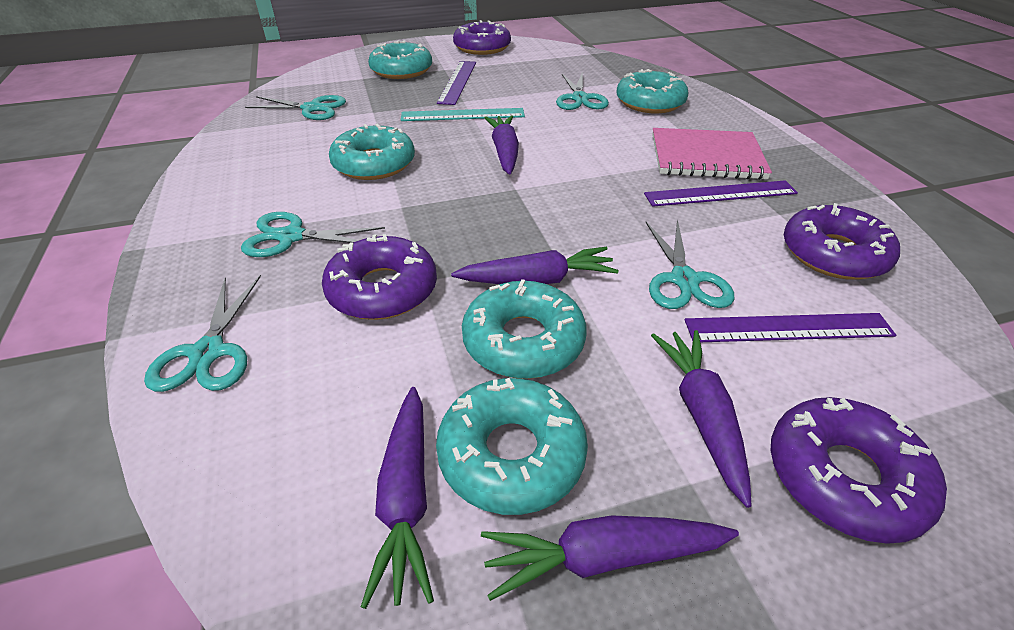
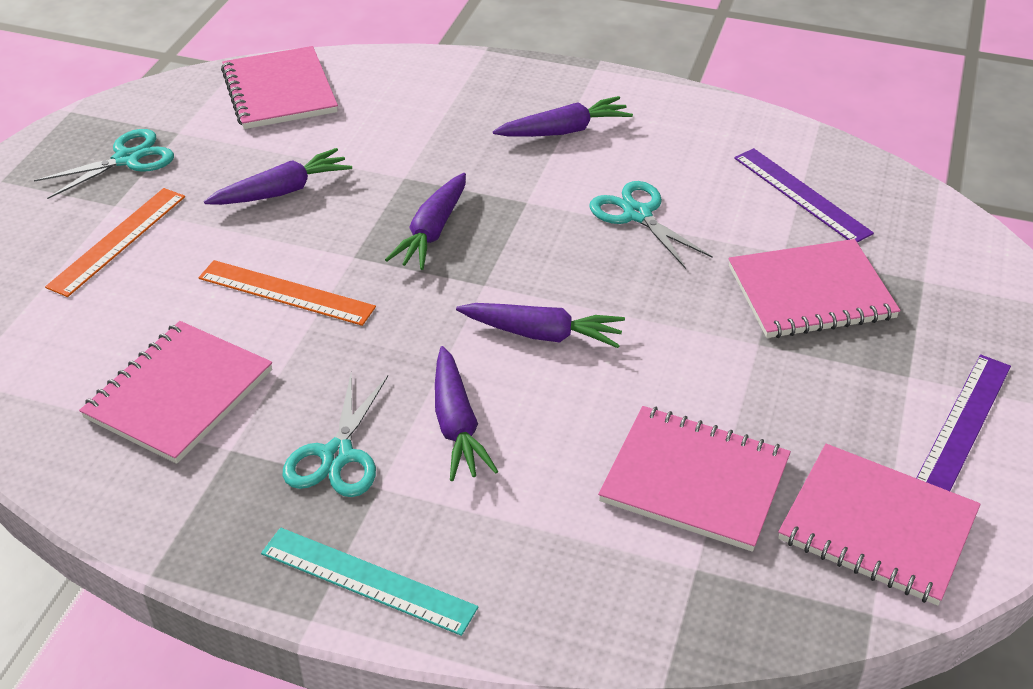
orange ruler: 0 -> 2
pink notebook: 1 -> 5
purple donut: 4 -> 0
purple ruler: 3 -> 2
turquoise donut: 5 -> 0
turquoise scissors: 5 -> 3

